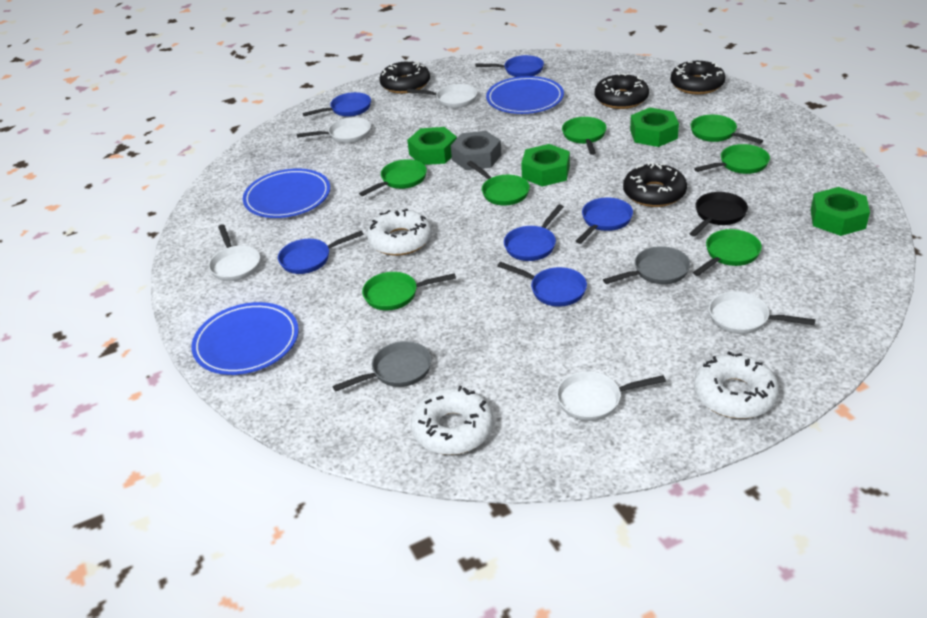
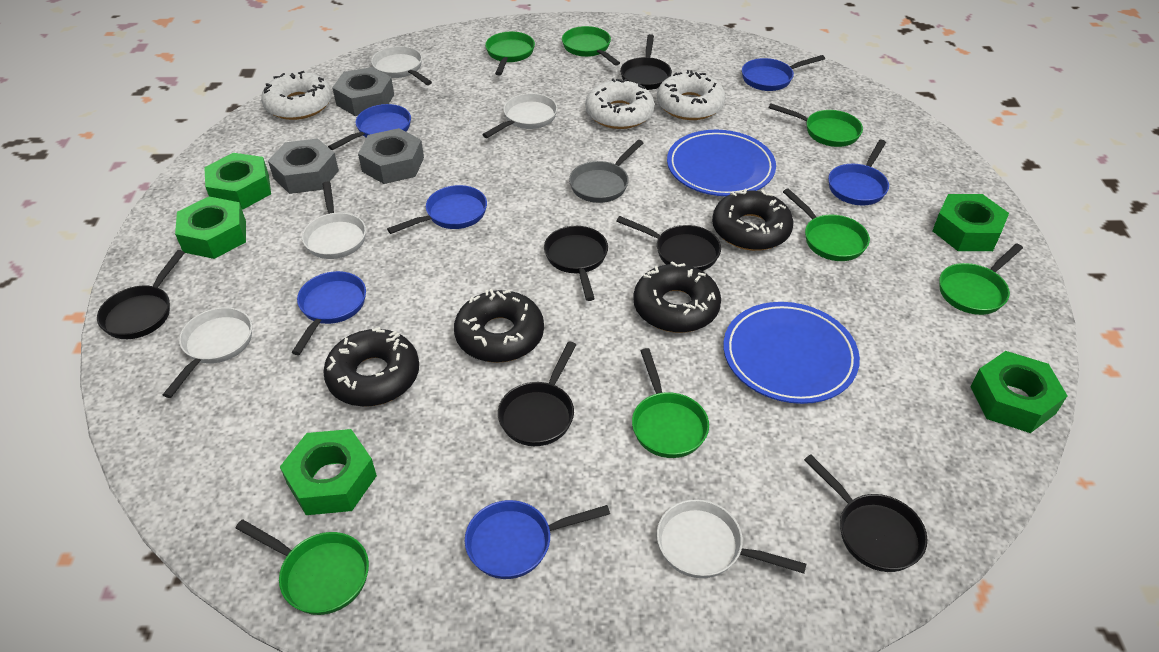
black pan: 1 -> 6
blue plate: 3 -> 2
green nut: 4 -> 5
grey nut: 1 -> 3
grey pan: 2 -> 1

